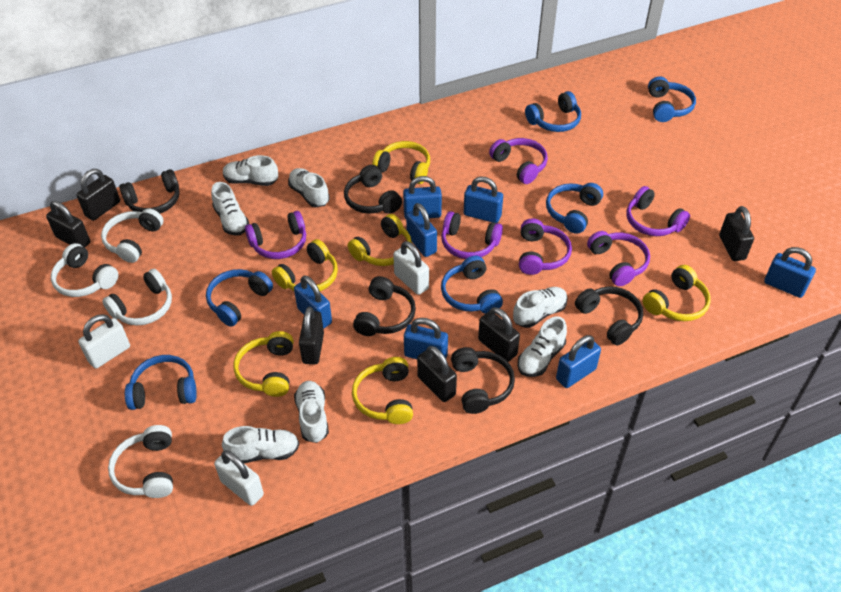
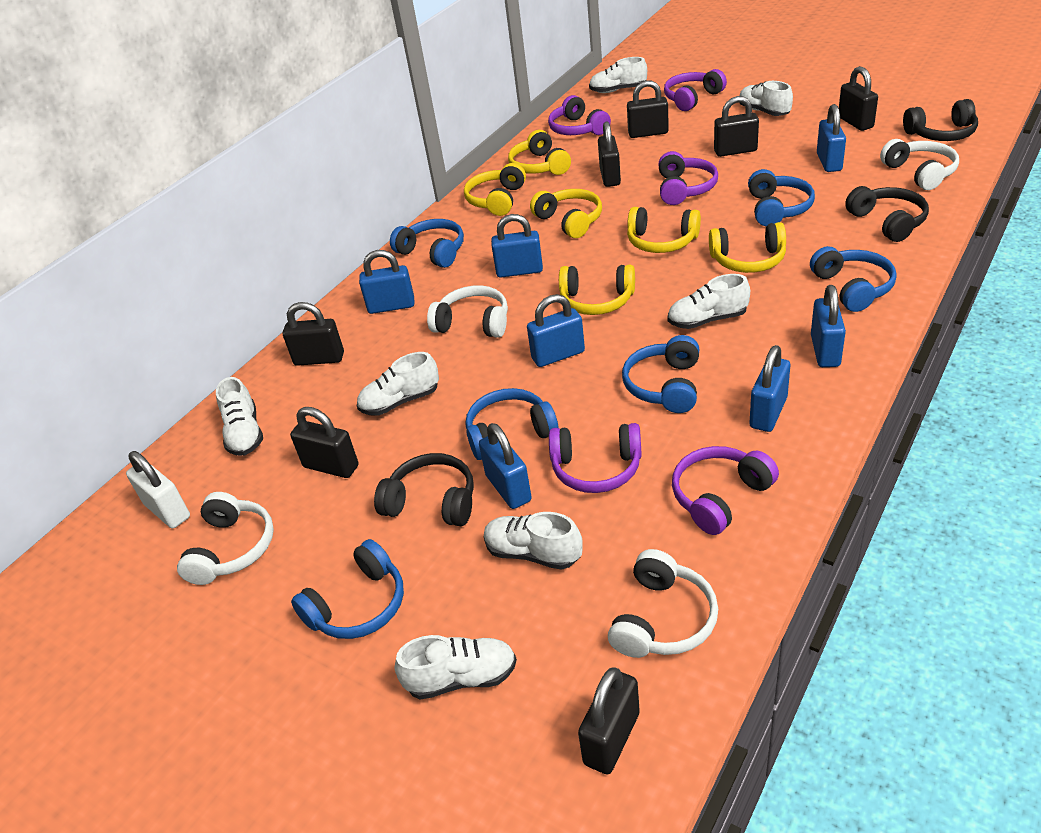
black headphones: 5 -> 3
black padlock: 6 -> 7
purple headphones: 6 -> 5
white padlock: 3 -> 1

